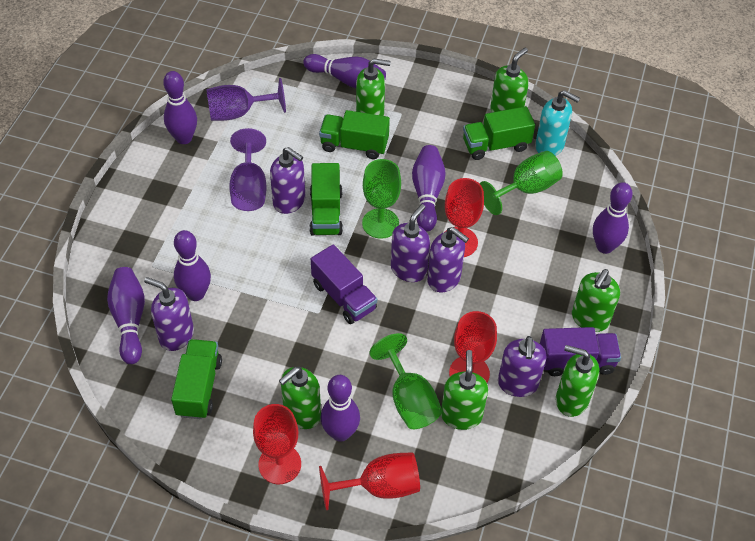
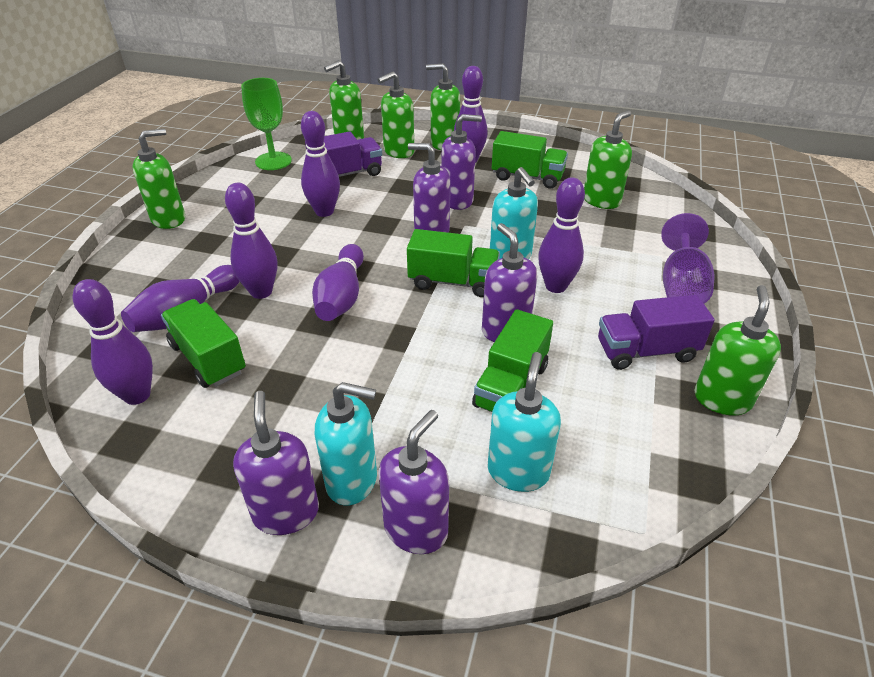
green goblet: 3 -> 1
purple goblet: 2 -> 1
red goblet: 4 -> 0
turquoise soap dispenser: 1 -> 3

